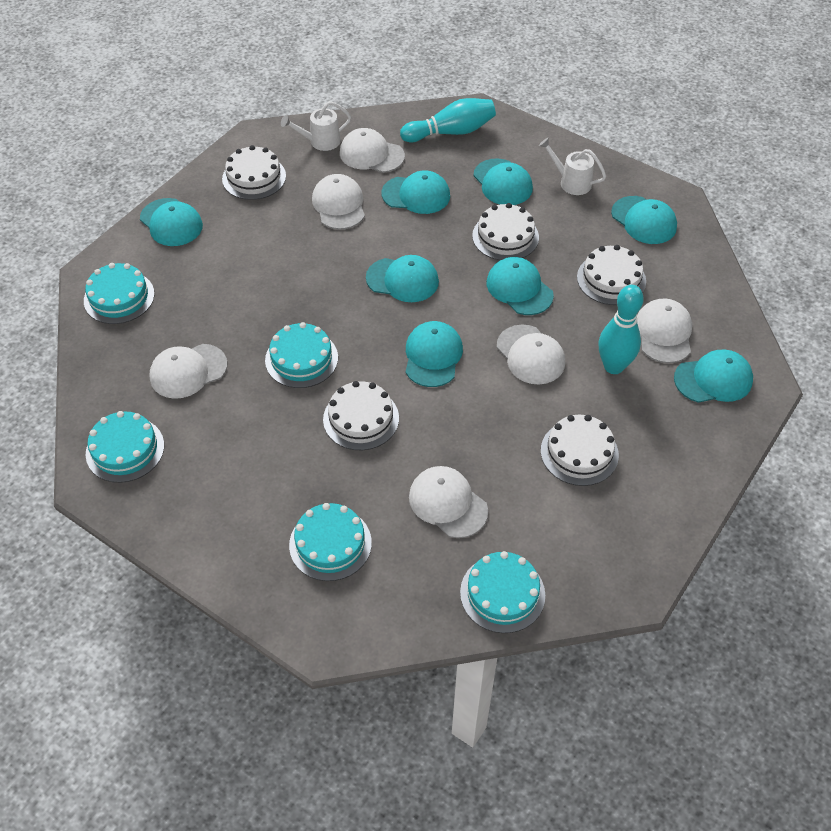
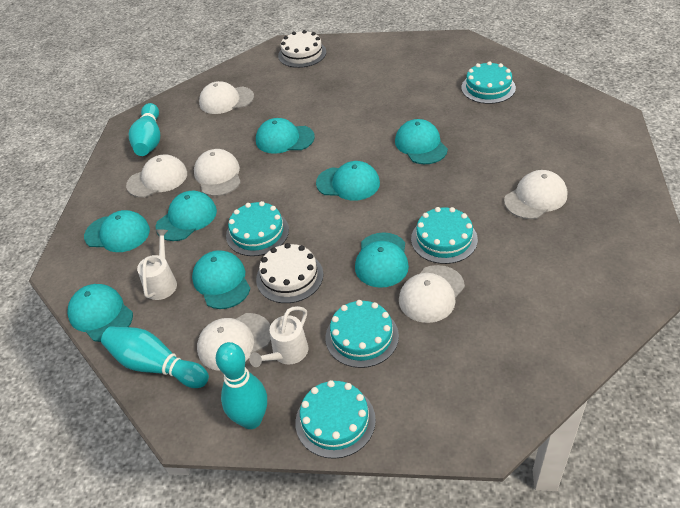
turquoise bowling pin: 2 -> 3
white cake: 5 -> 2

